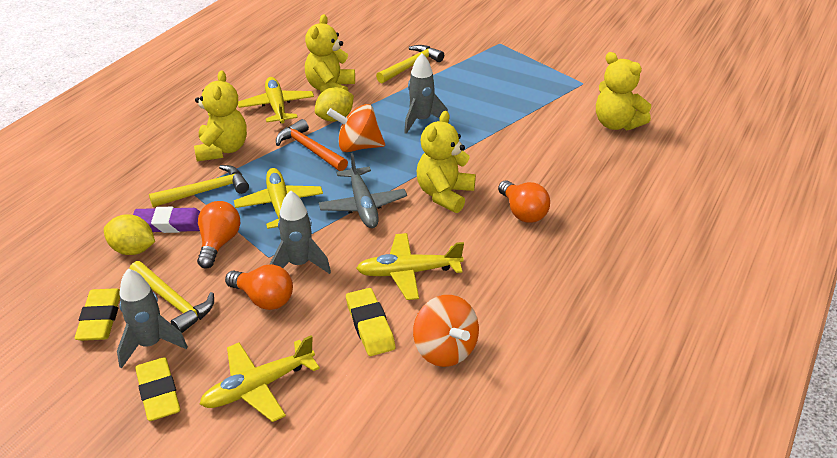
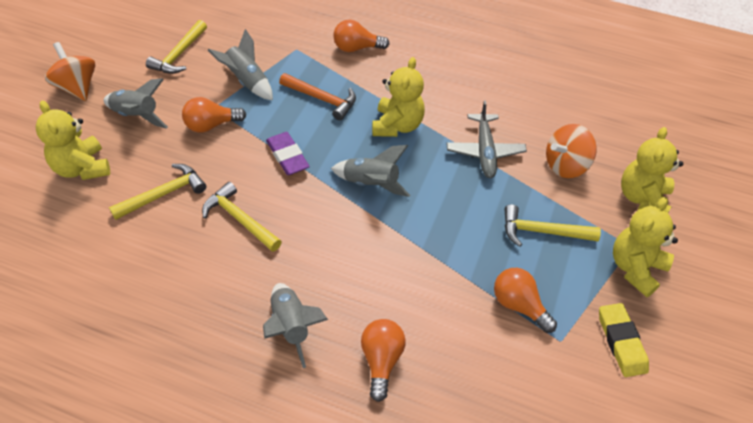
grey rocket: 3 -> 4
orange light bulb: 3 -> 4
yellow eraser: 3 -> 1
yellow hammer: 3 -> 4
yellow lemon: 2 -> 0
yellow plane: 4 -> 0

